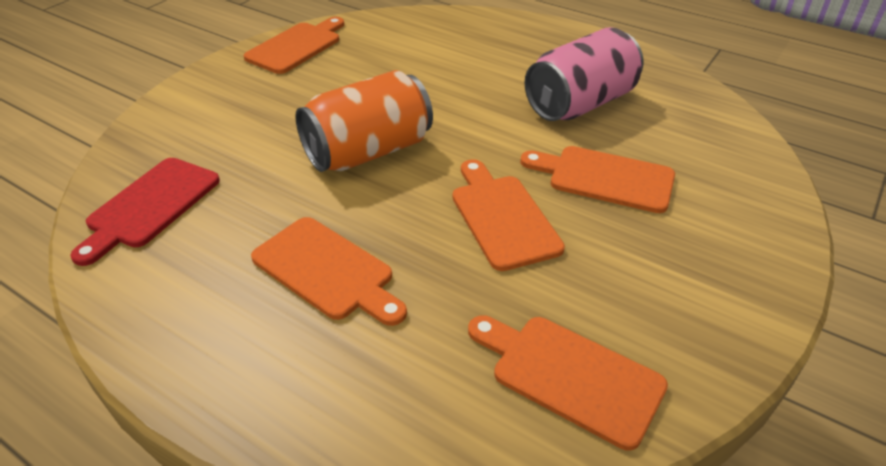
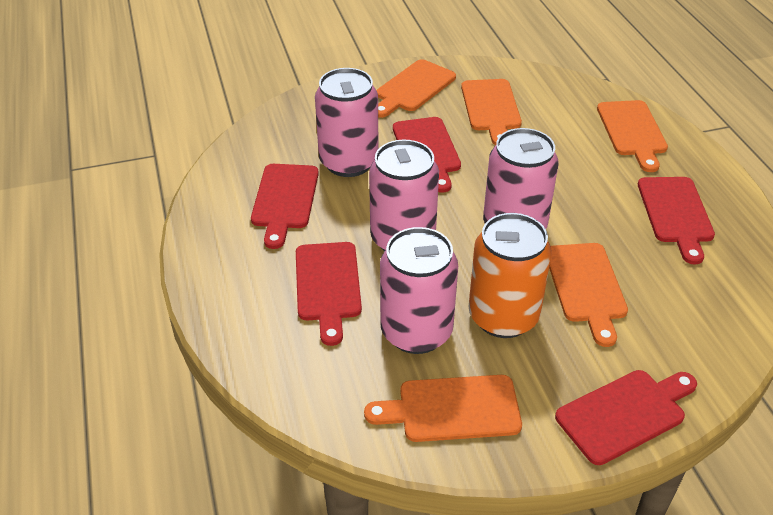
pink can: 1 -> 4
red cutting board: 1 -> 5

